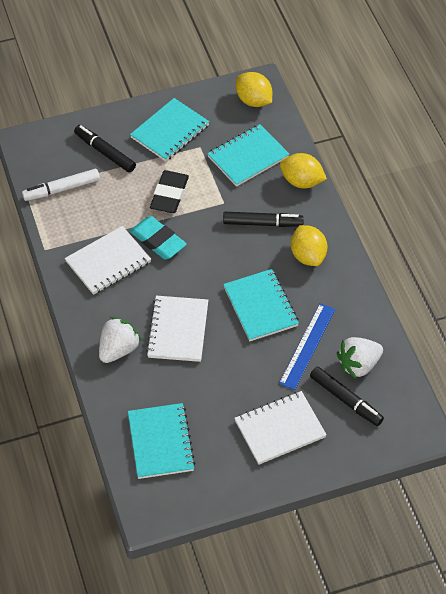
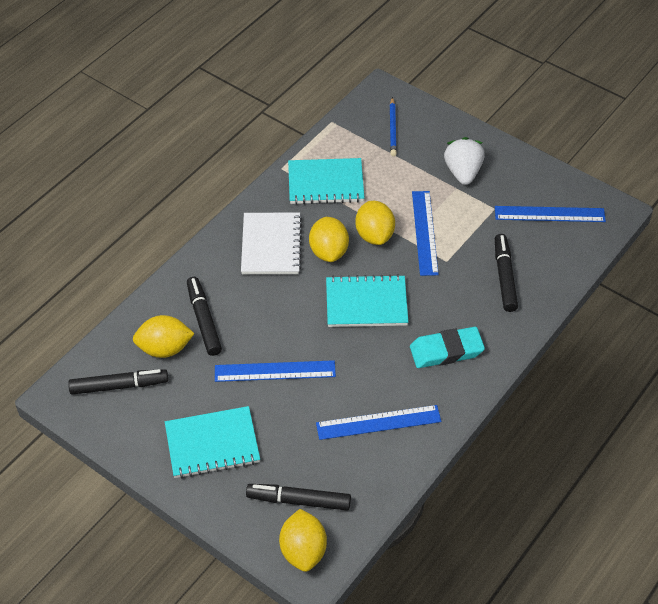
black eraser: 1 -> 0
black marker: 3 -> 4
blue pencil: 0 -> 1
blue ruler: 1 -> 4
turquoise notebook: 4 -> 3
white marker: 1 -> 0
white notebook: 3 -> 1
white strawberry: 2 -> 1
yellow lemon: 3 -> 4

